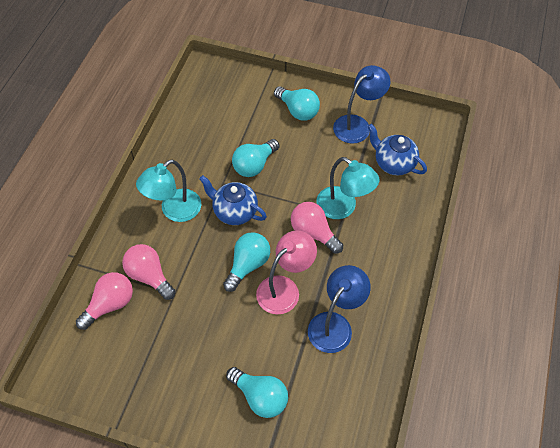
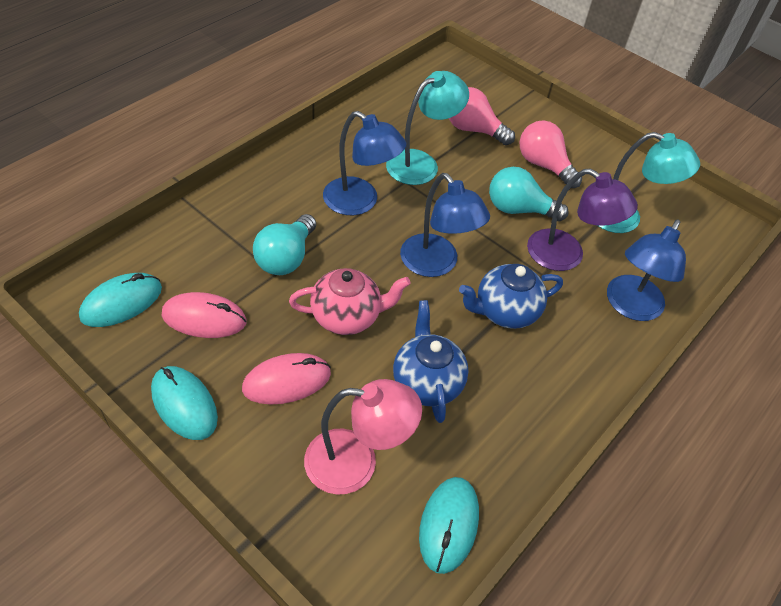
blue lamp: 2 -> 3
pink light bulb: 3 -> 2
pink mouse: 0 -> 2
pink teapot: 0 -> 1
purple lamp: 0 -> 1
turquoise light bulb: 4 -> 2
turquoise mouse: 0 -> 3

